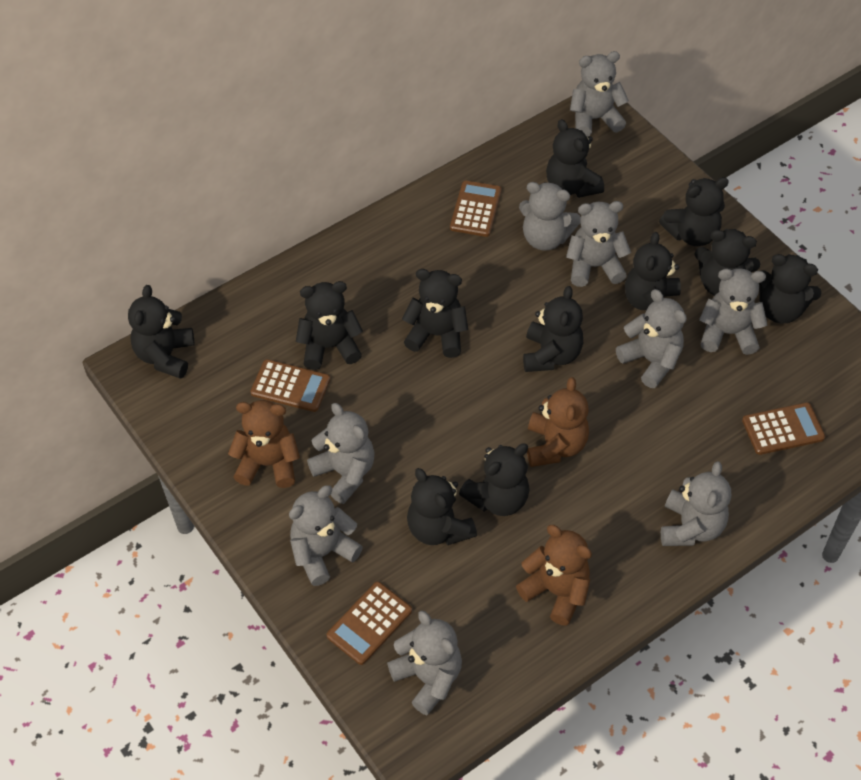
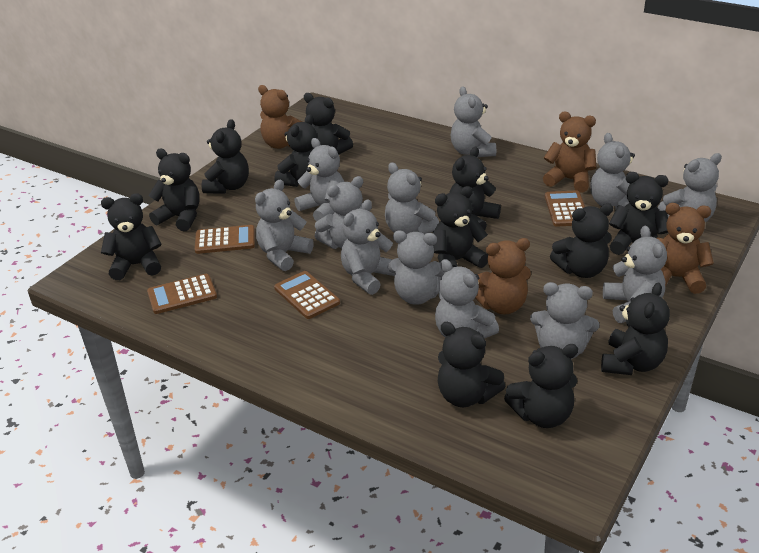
black teddy bear: 11 -> 12
brown teddy bear: 3 -> 4
grey teddy bear: 9 -> 12

